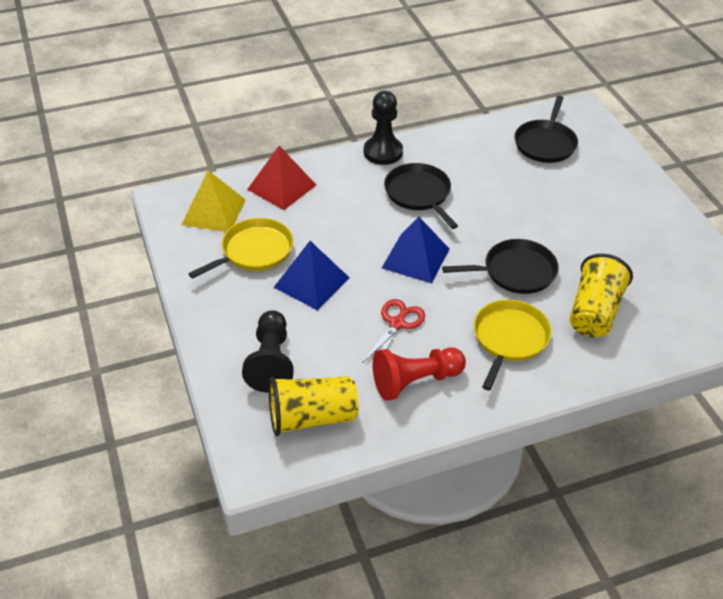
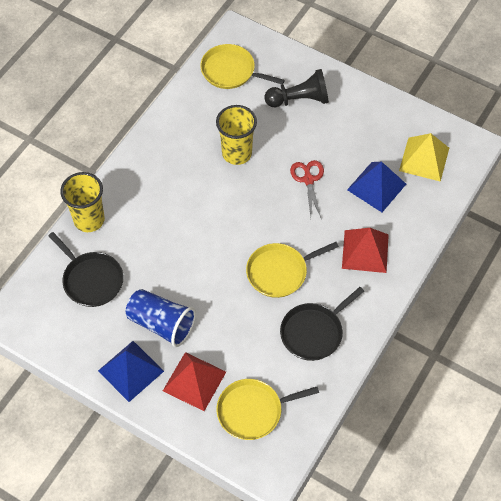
black pan: 3 -> 2
black pawn: 2 -> 1
blue cup: 0 -> 1
red pawn: 1 -> 0
red pyramid: 1 -> 2
yellow pan: 2 -> 3

